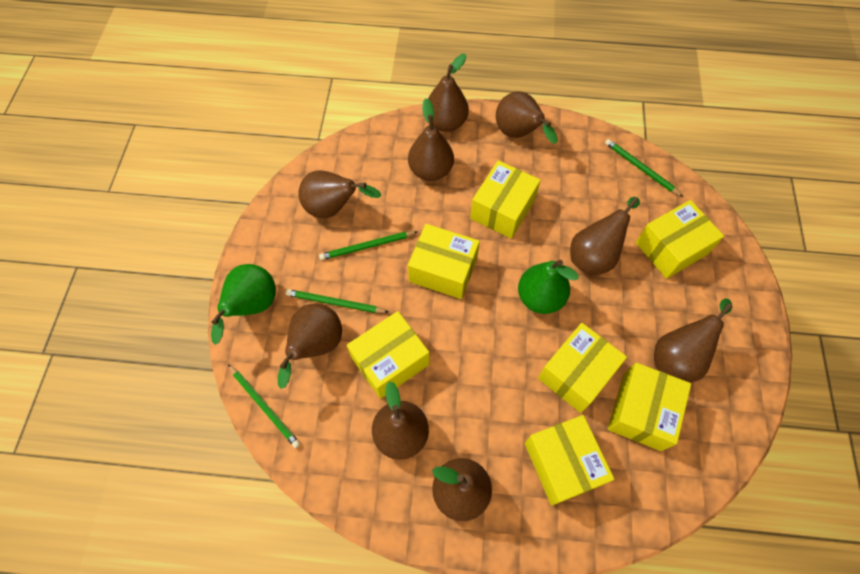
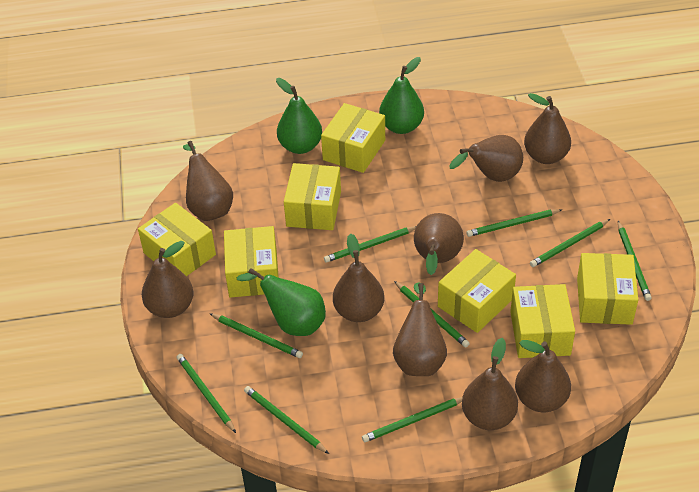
green pear: 2 -> 3
green pencil: 4 -> 9

